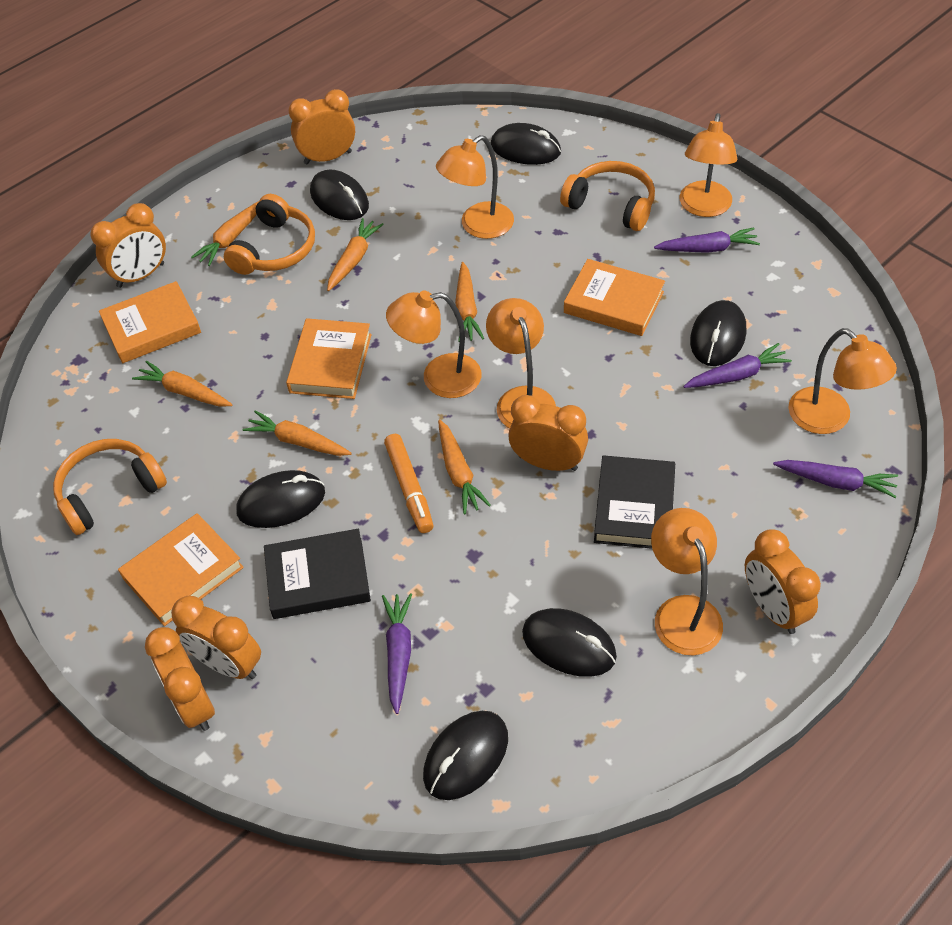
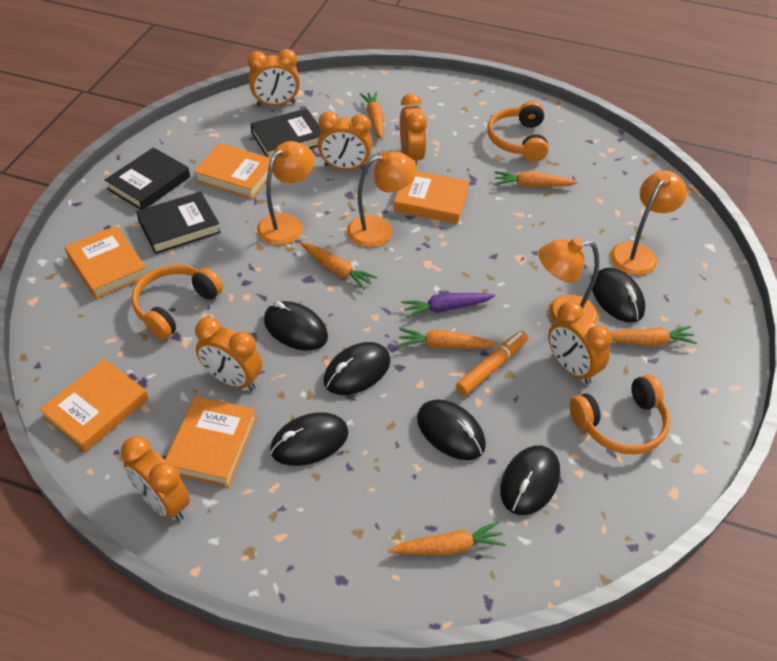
black book: 2 -> 3
orange book: 4 -> 5
orange lamp: 6 -> 4
purple carrot: 4 -> 1

